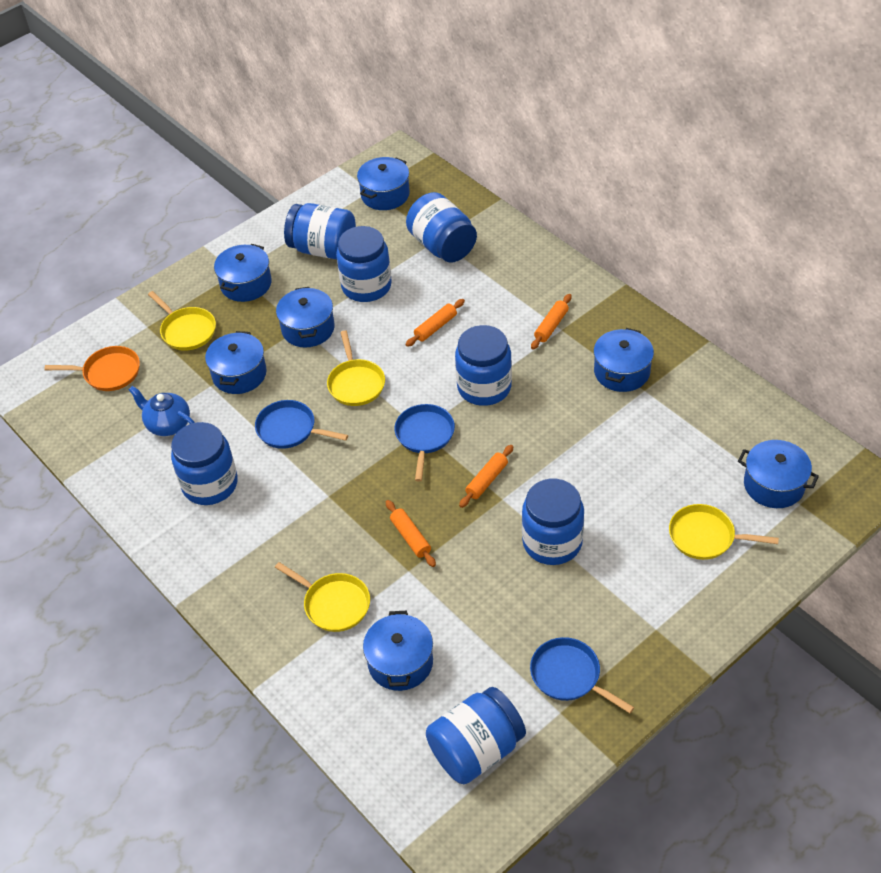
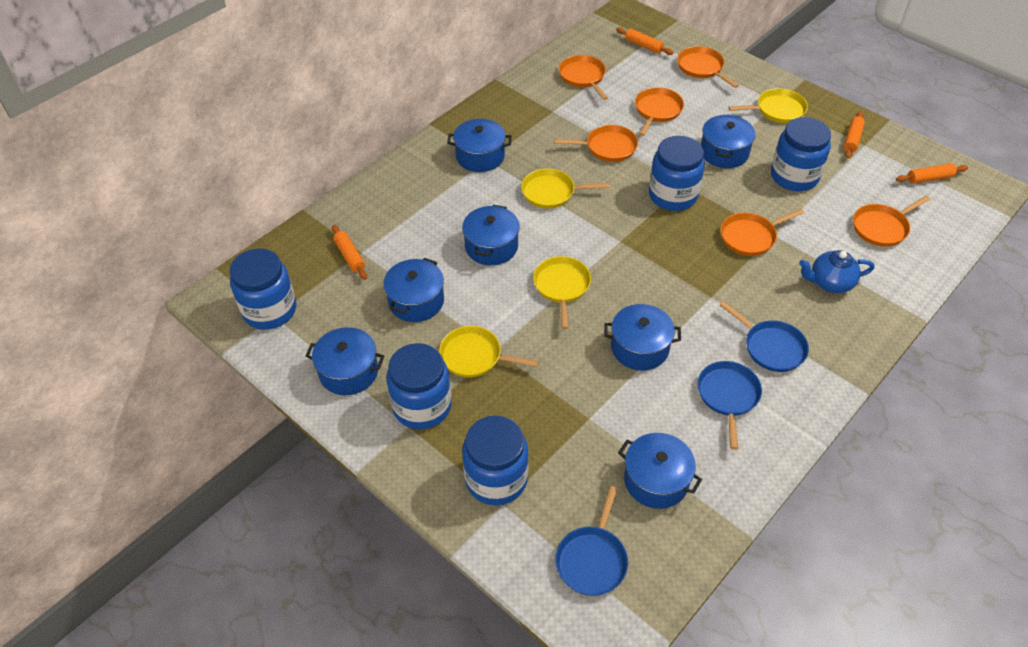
blue jar: 7 -> 5
orange pan: 1 -> 6

